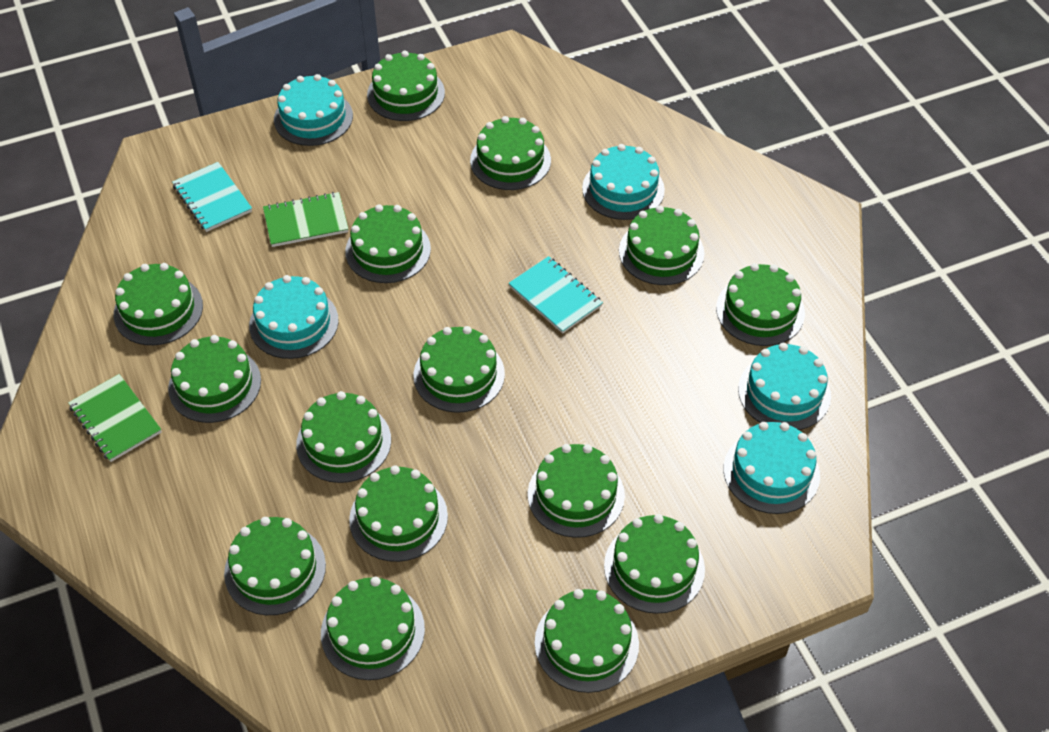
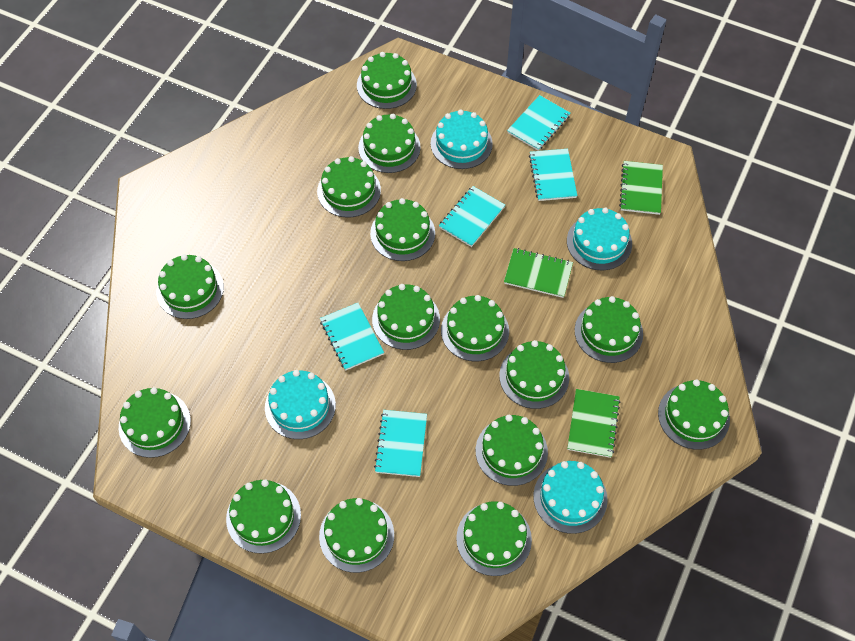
green notebook: 2 -> 3
turquoise cake: 5 -> 4
turquoise notebook: 2 -> 5

